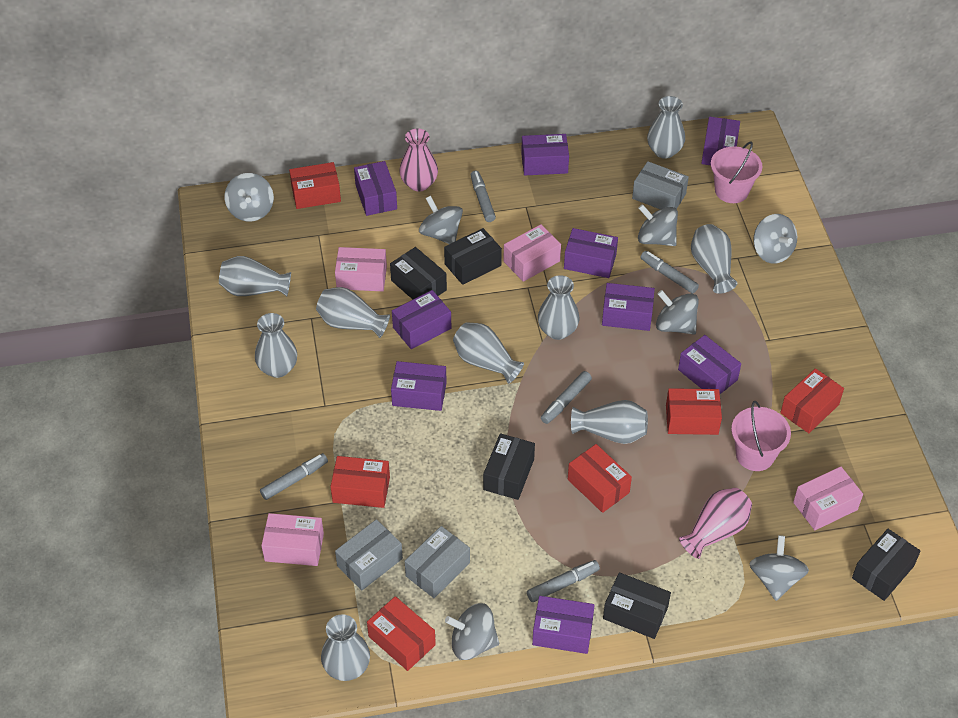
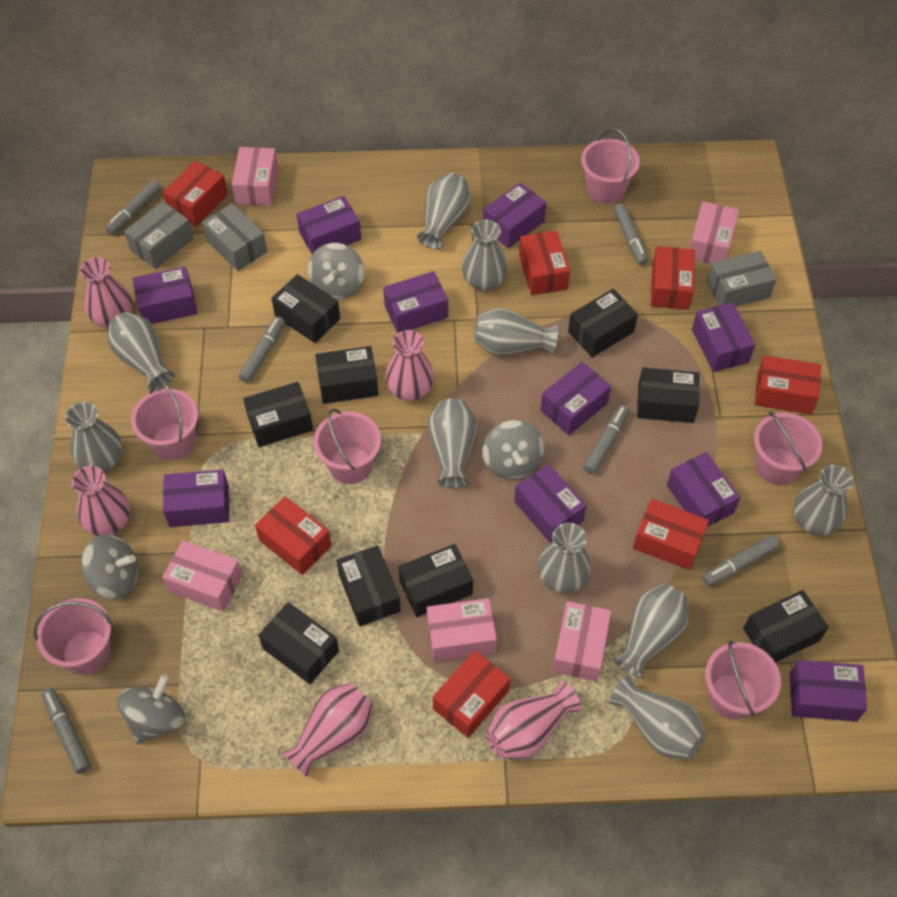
black box: 5 -> 9
grey marker: 5 -> 6
grey spinning top: 7 -> 4
grey vase: 9 -> 10
pink box: 4 -> 5
pink bucket: 2 -> 6
pink vase: 2 -> 5
purple box: 9 -> 10
red box: 6 -> 7

